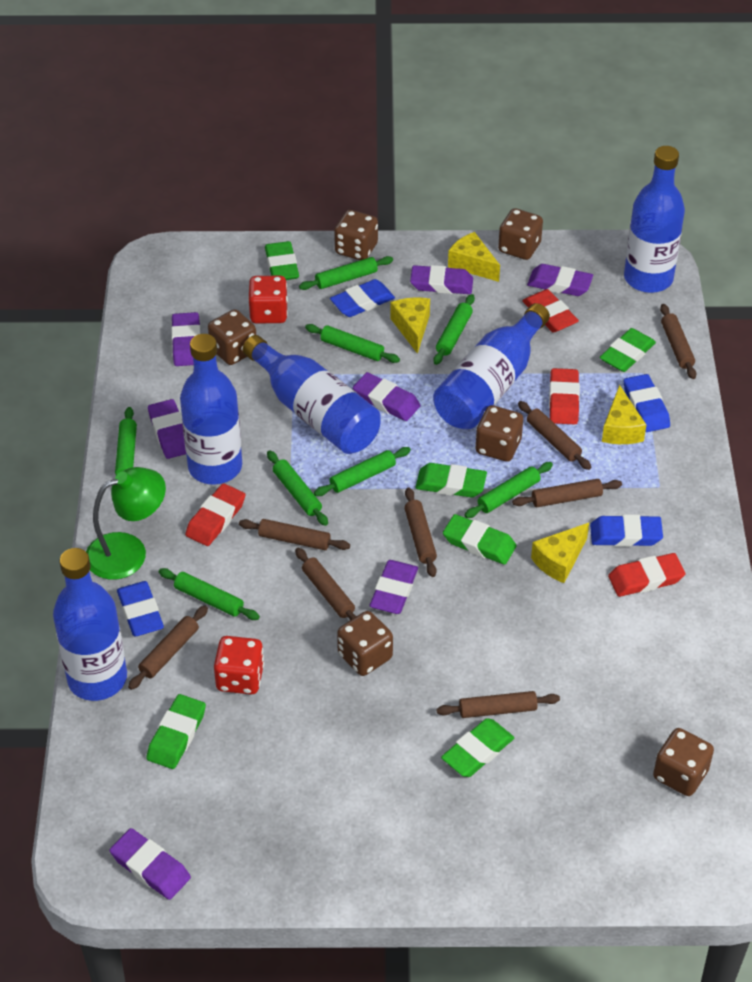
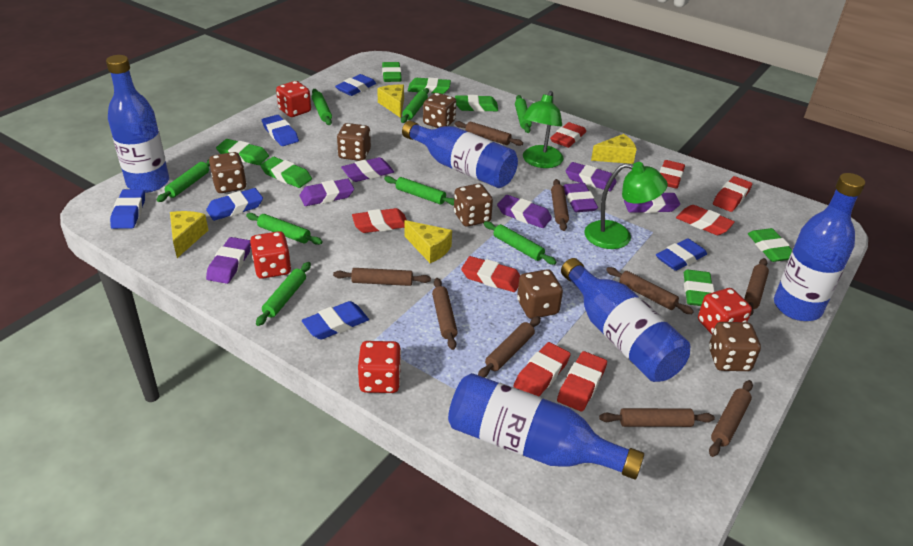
blue eraser: 4 -> 6
brown rolling pin: 8 -> 9
green eraser: 6 -> 7
green lamp: 1 -> 2
red dice: 2 -> 4
red eraser: 4 -> 8

